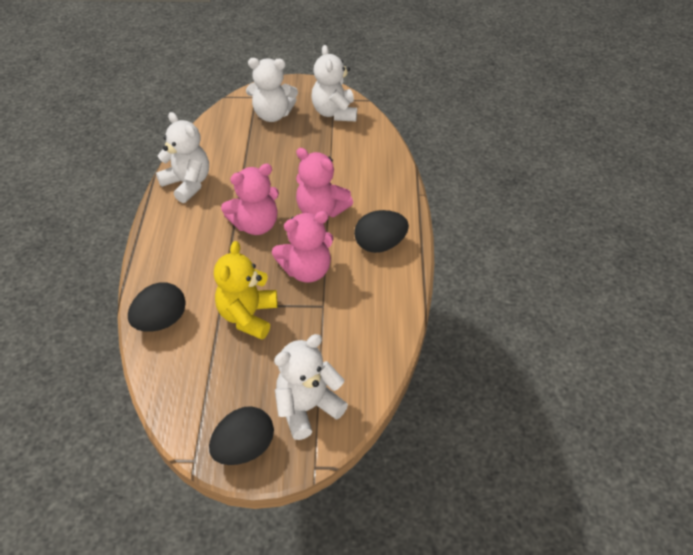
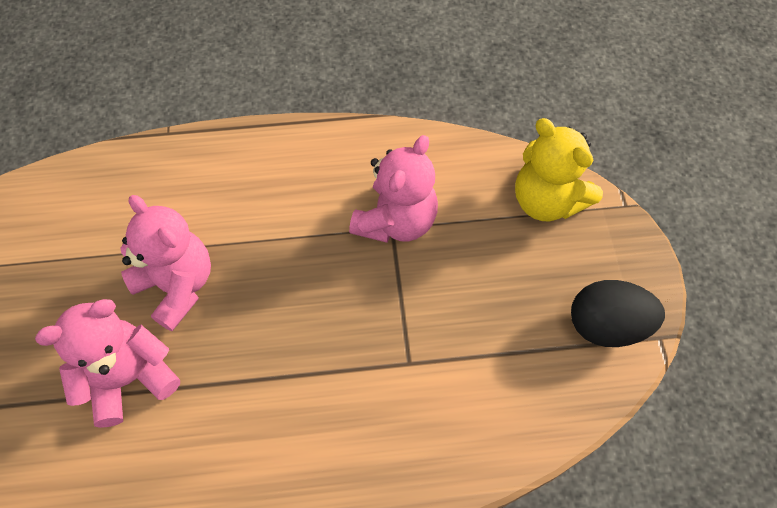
black egg: 3 -> 1
white teddy bear: 4 -> 0

